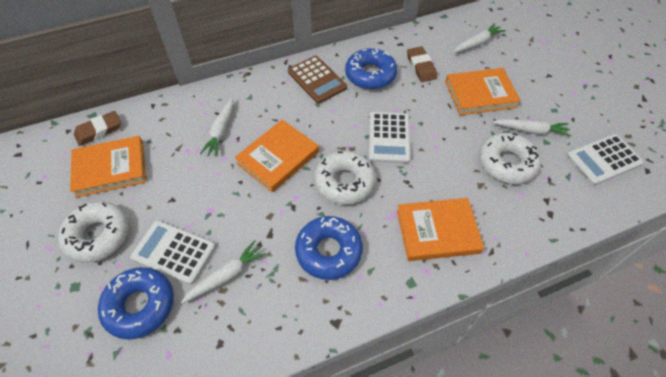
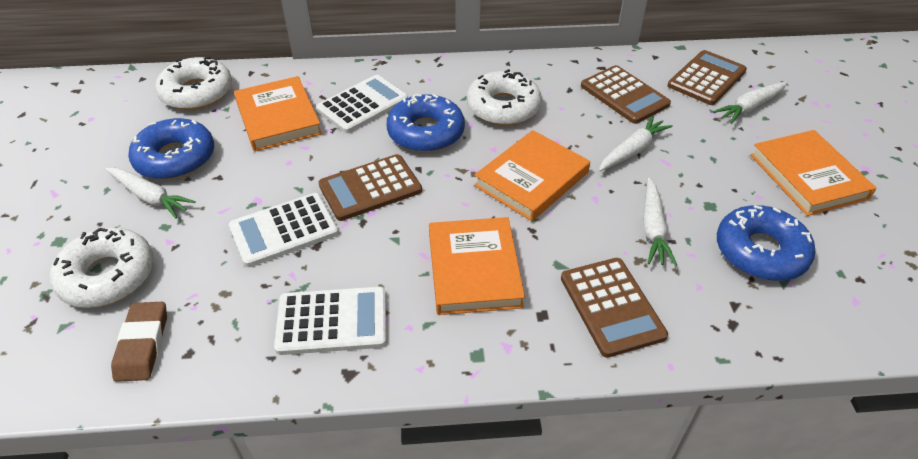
brown calculator: 1 -> 4
brown eraser: 2 -> 1

